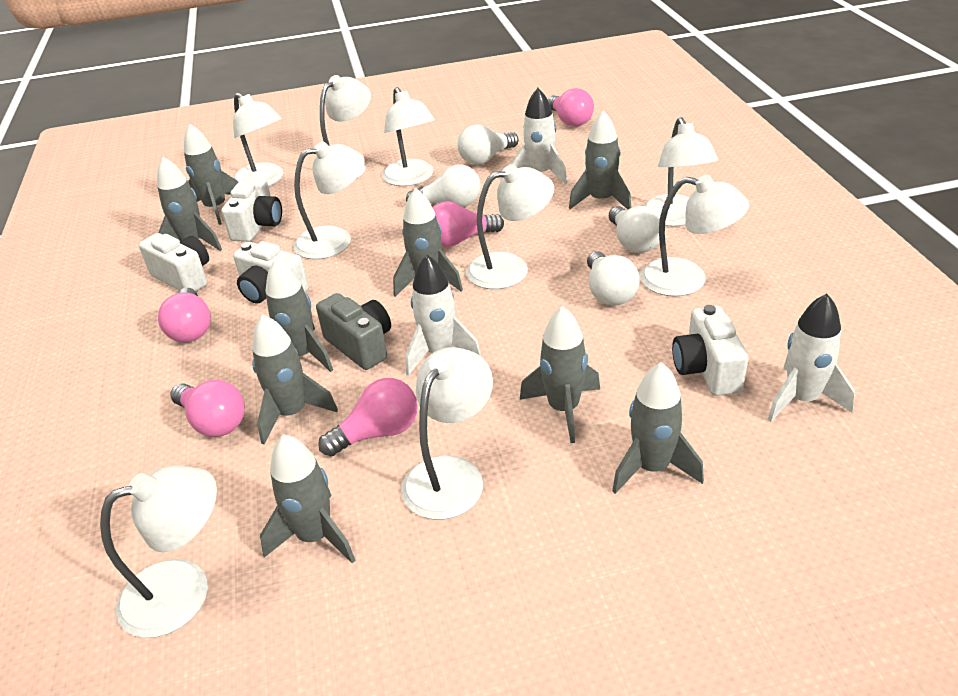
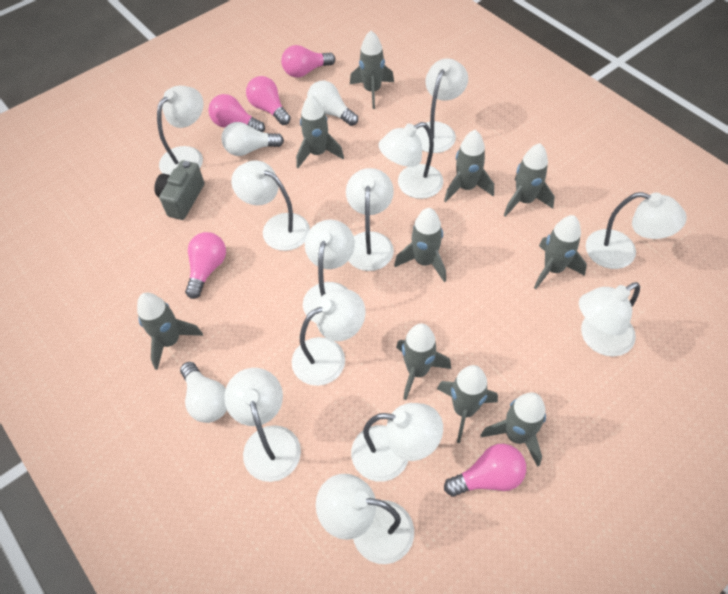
grey rocket: 9 -> 10
white camera: 4 -> 0
white lamp: 9 -> 12
white light bulb: 4 -> 3
white rocket: 3 -> 0

